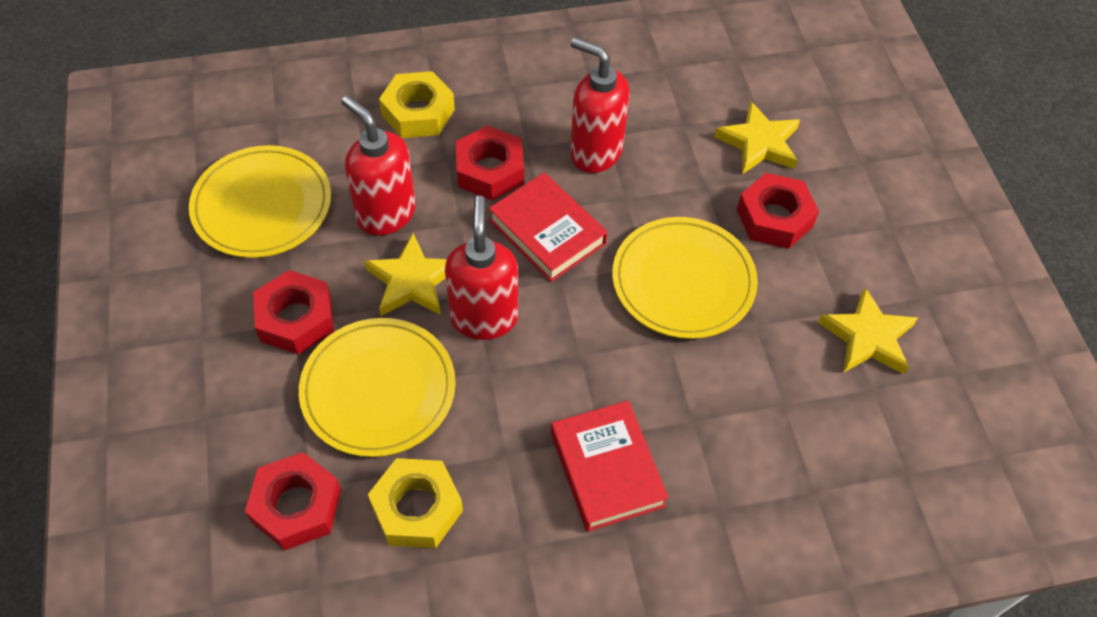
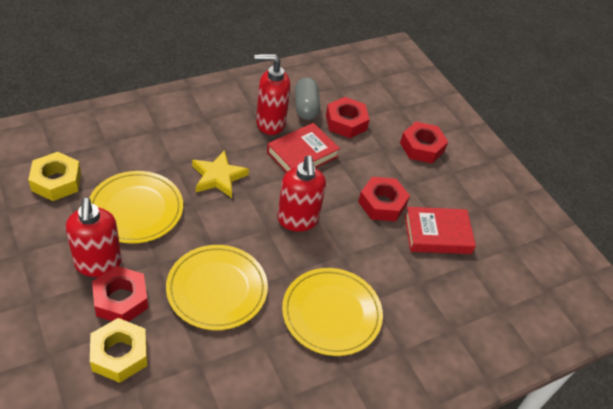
grey capsule: 0 -> 1
yellow star: 3 -> 1

